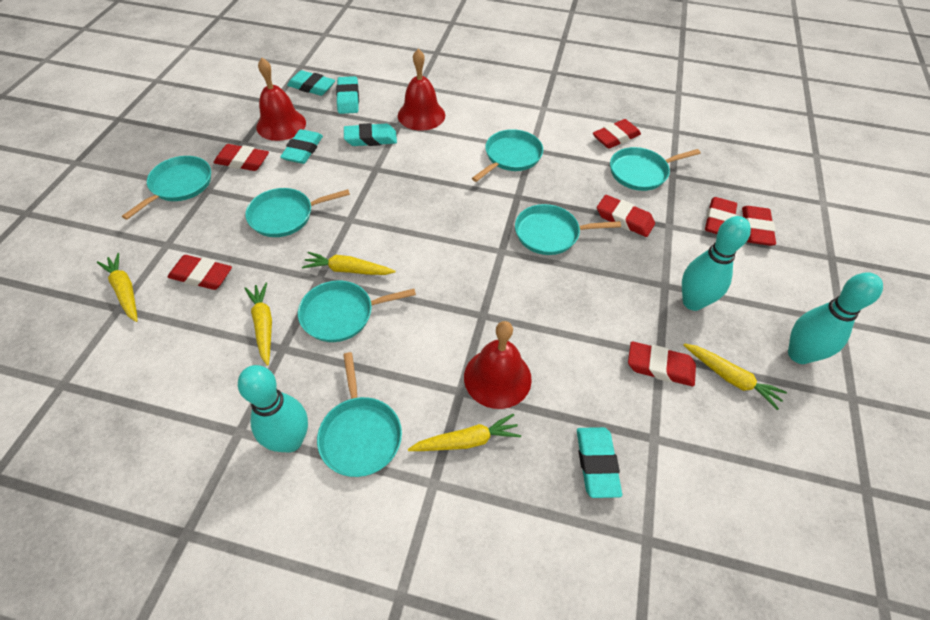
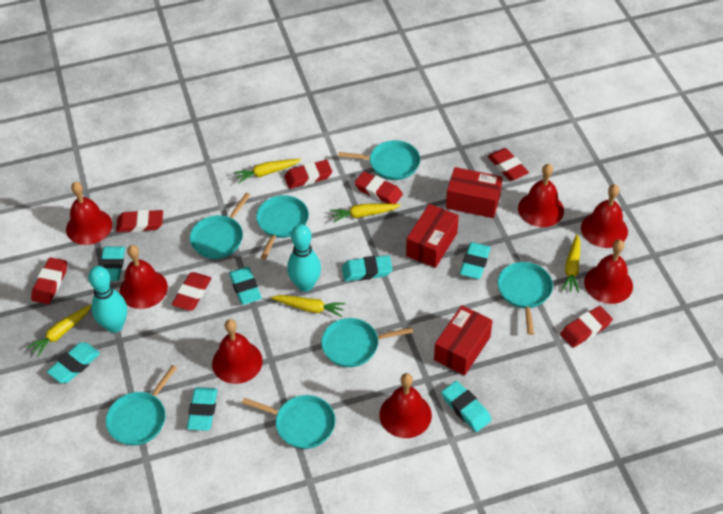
red bell: 3 -> 7
red box: 0 -> 3
turquoise bowling pin: 3 -> 2
turquoise eraser: 5 -> 7

